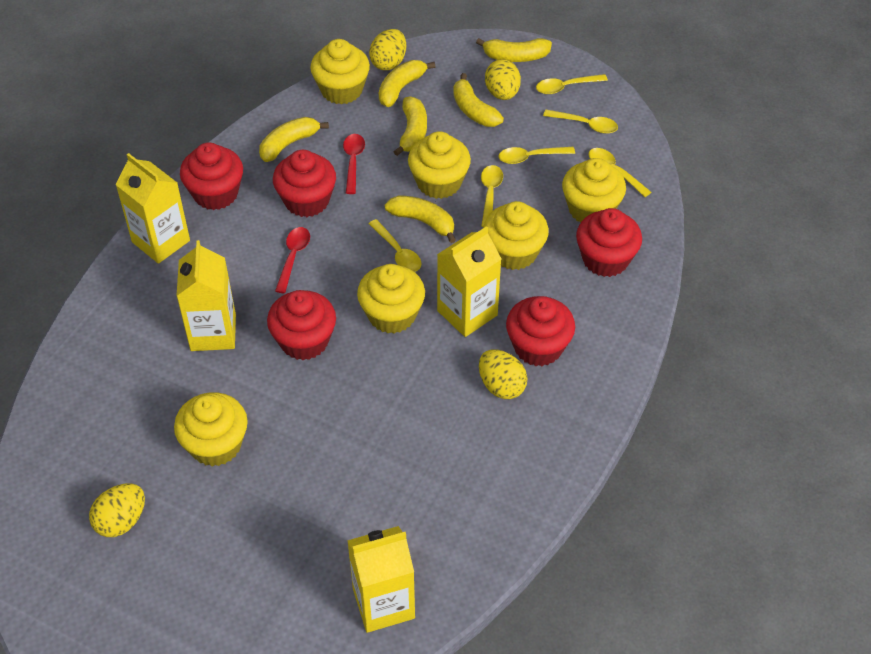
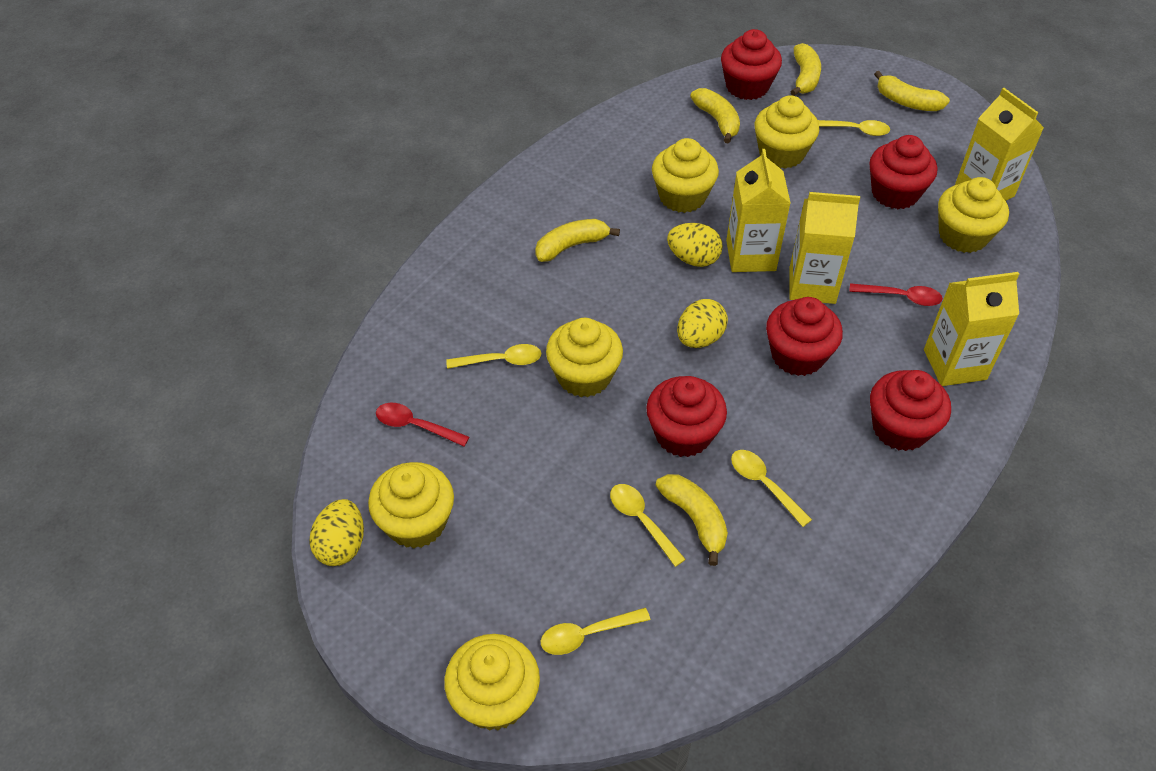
yellow banana: 6 -> 5
yellow egg: 4 -> 3
yellow spoon: 6 -> 5

